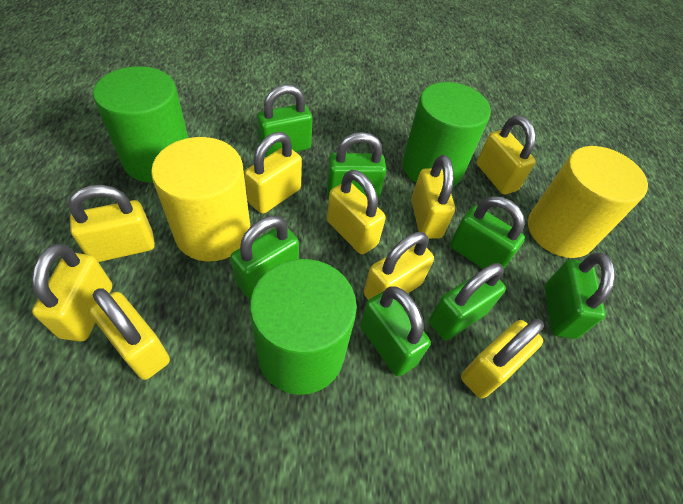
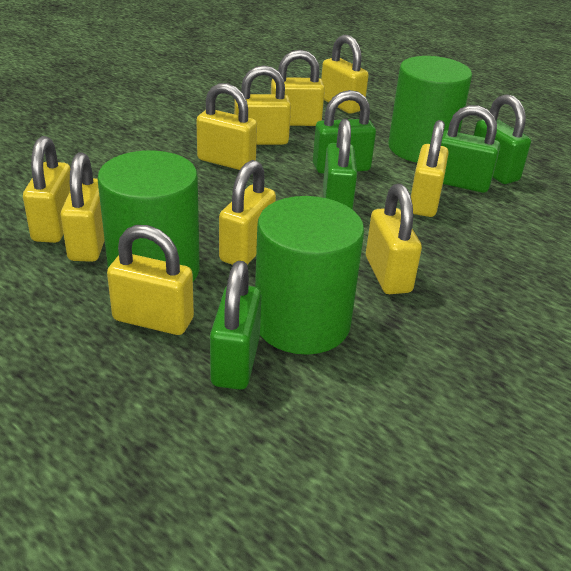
green padlock: 7 -> 5
yellow cylinder: 2 -> 0
yellow padlock: 9 -> 10

